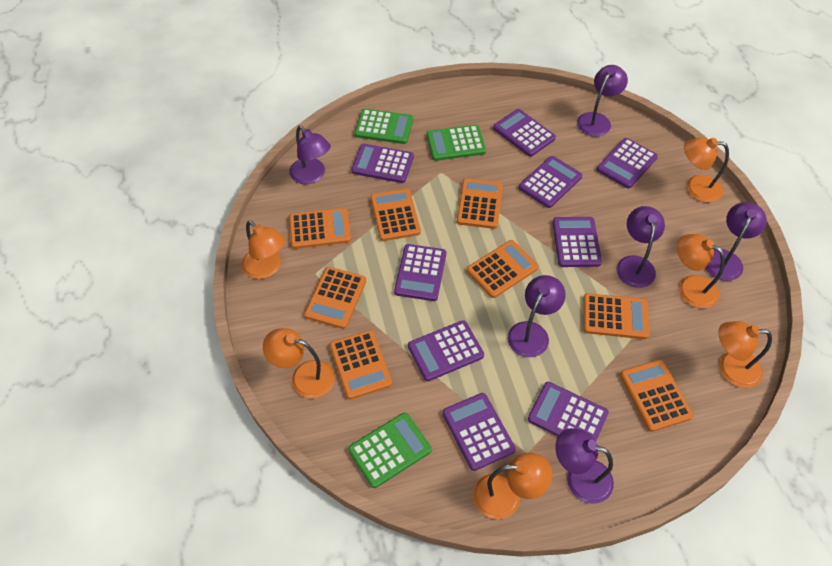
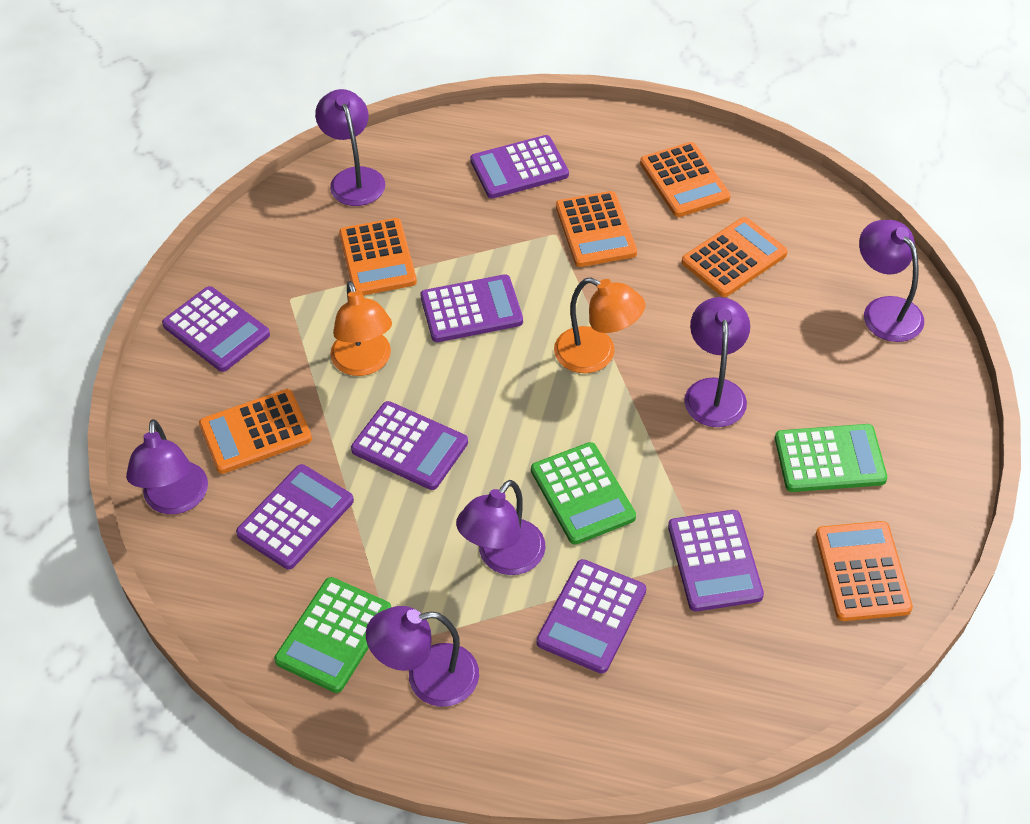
orange calculator: 8 -> 6
orange lamp: 6 -> 2
purple calculator: 9 -> 7

